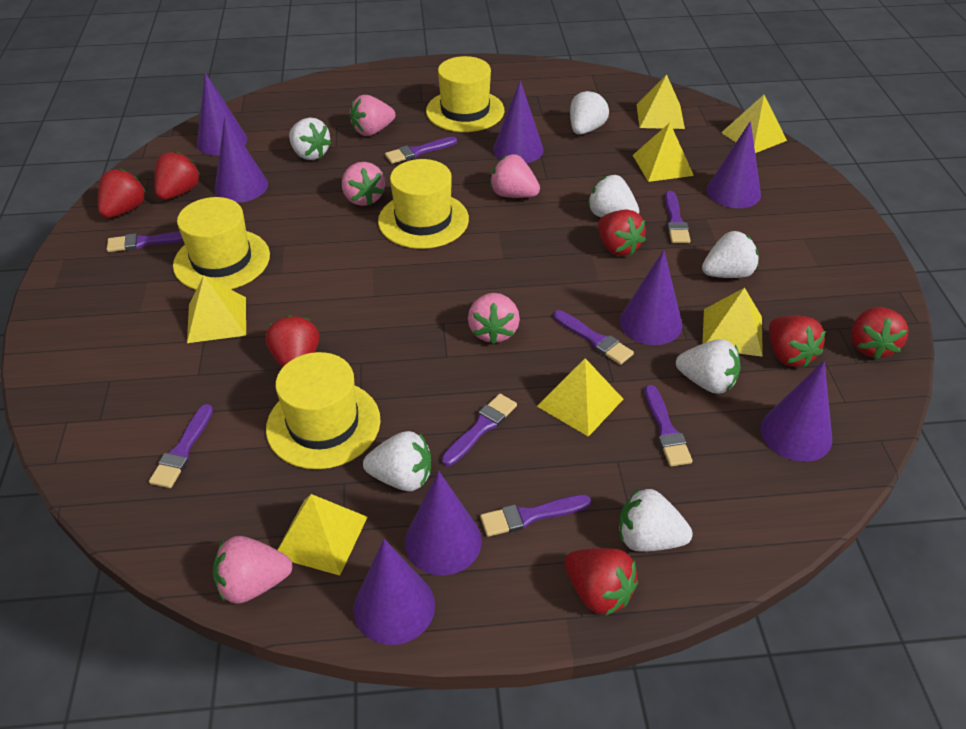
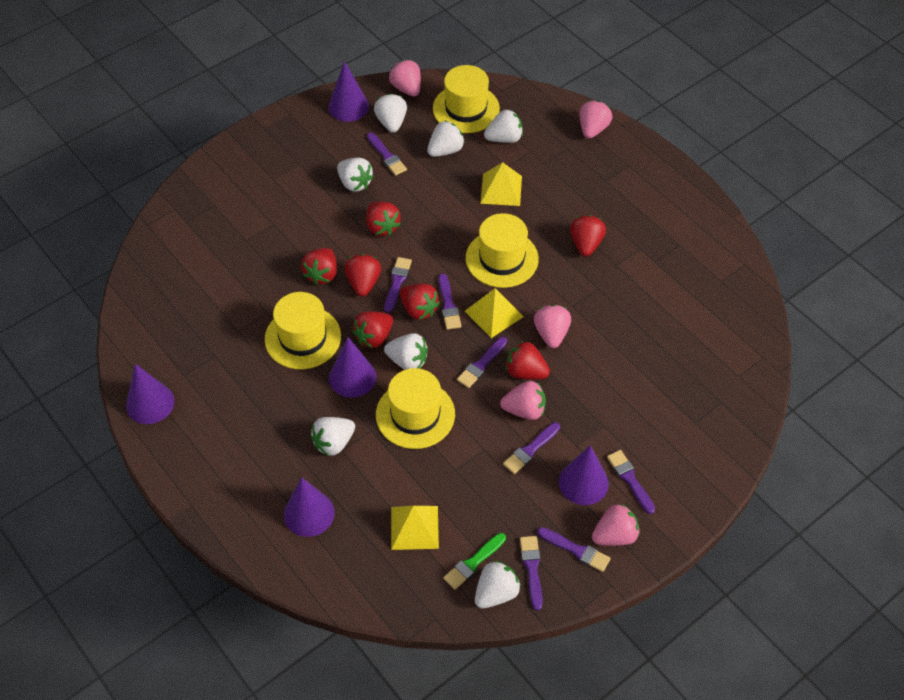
green brush: 0 -> 1
purple cone: 8 -> 5
yellow pyramid: 7 -> 3

